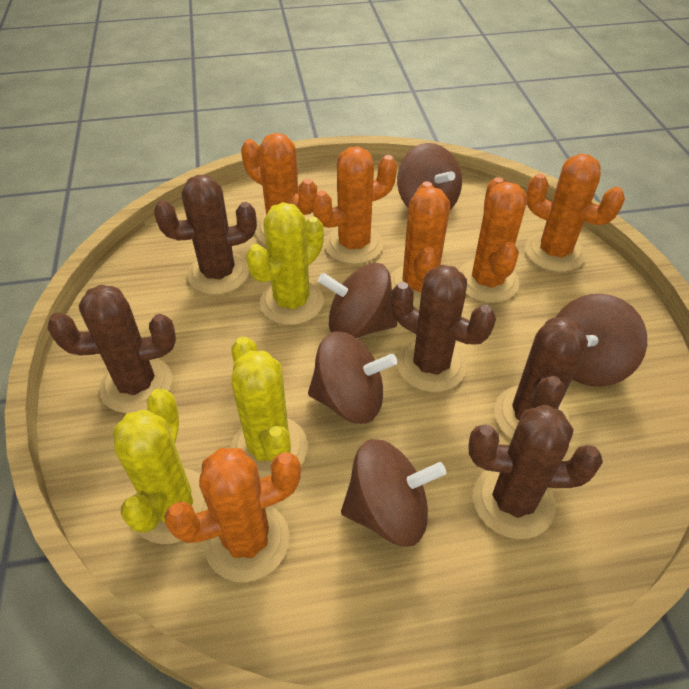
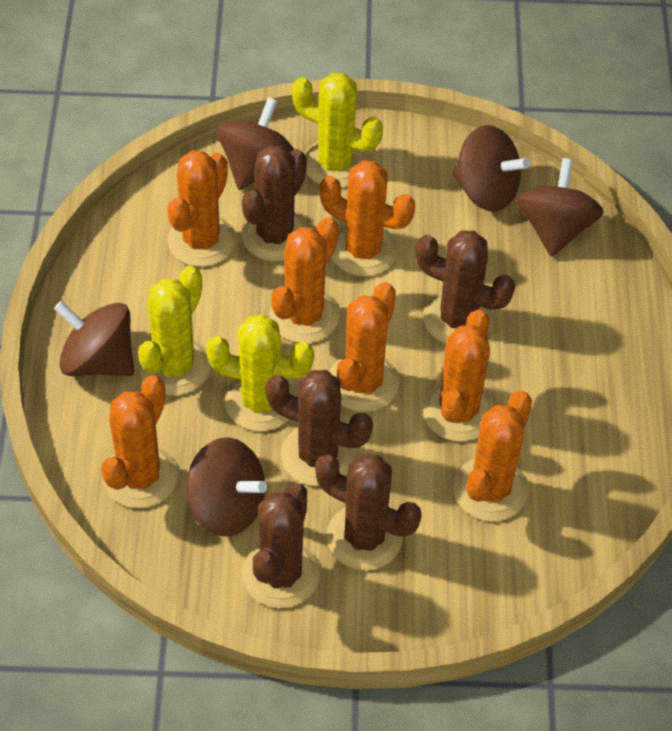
orange cactus: 6 -> 7

